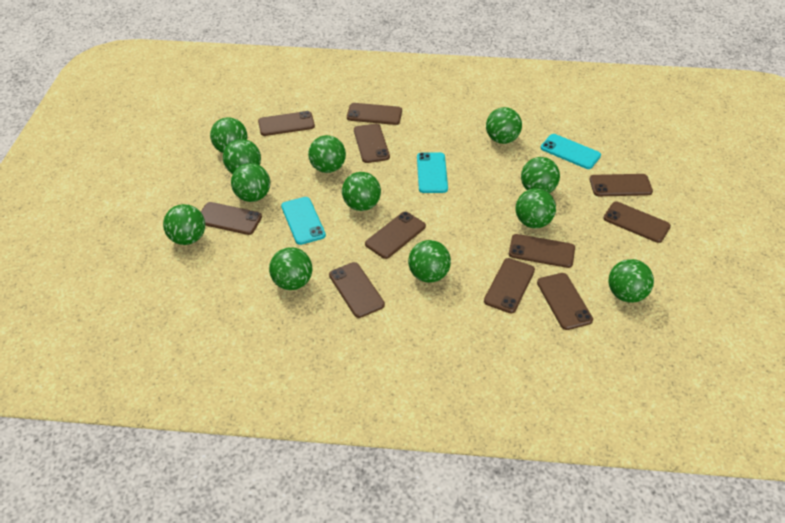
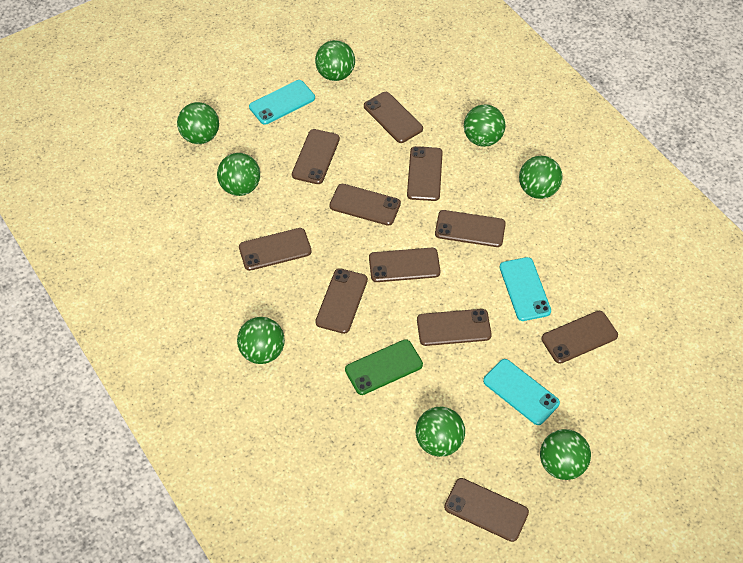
green ball: 12 -> 8
green phone: 0 -> 1

